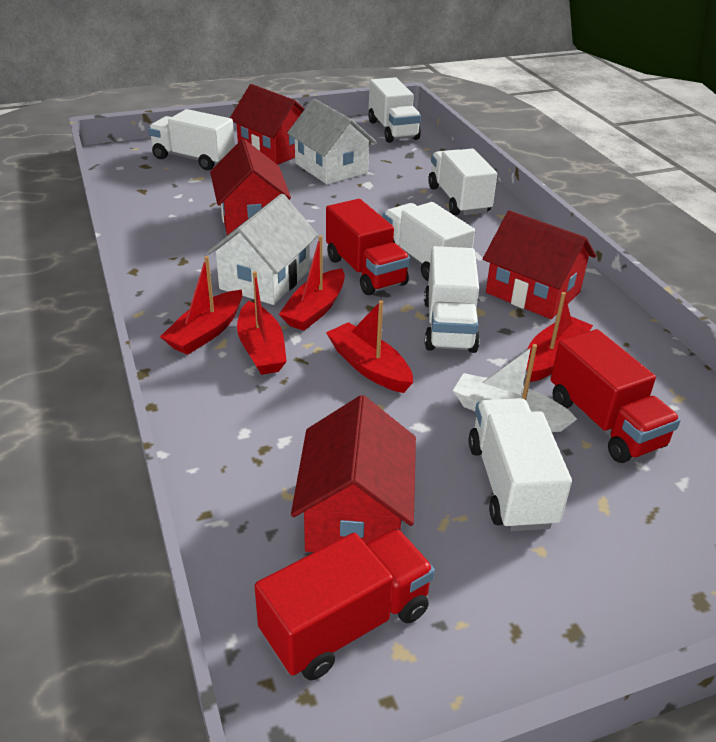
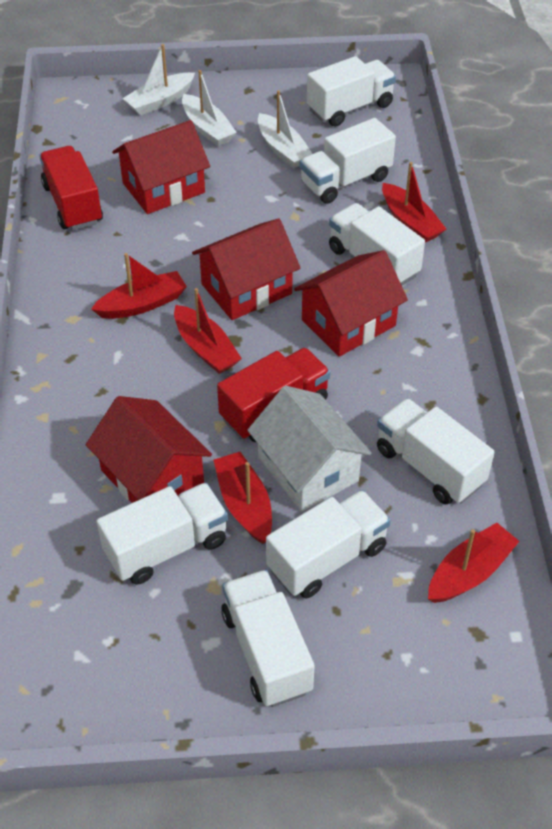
red truck: 3 -> 2
white boat: 1 -> 3
white house: 2 -> 1
white truck: 6 -> 7

